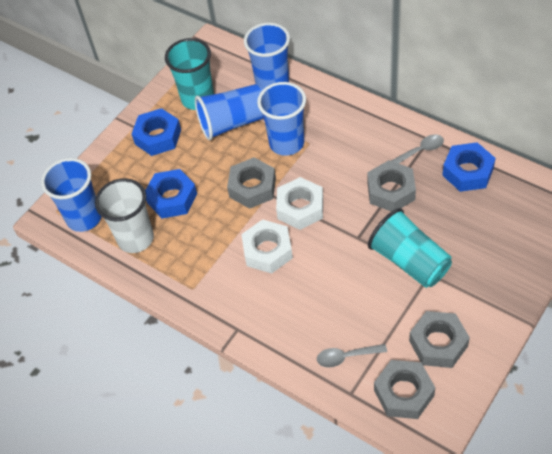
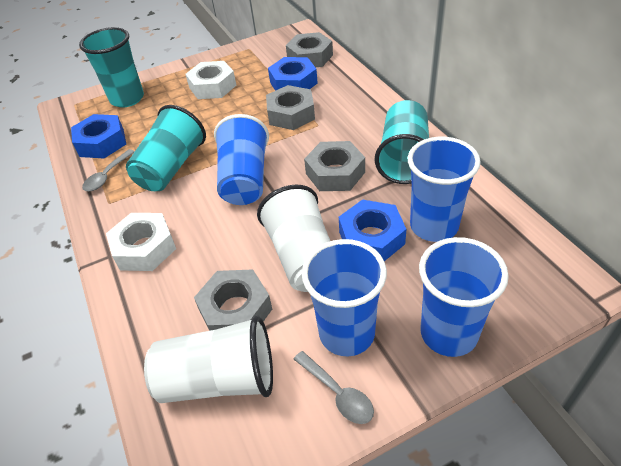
turquoise cup: 2 -> 3
white cup: 1 -> 2

